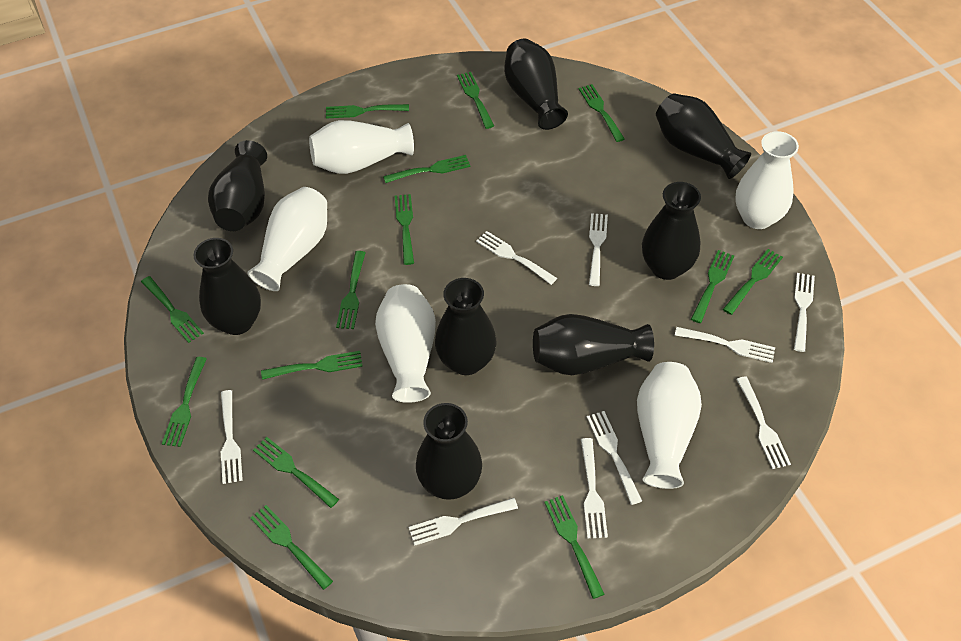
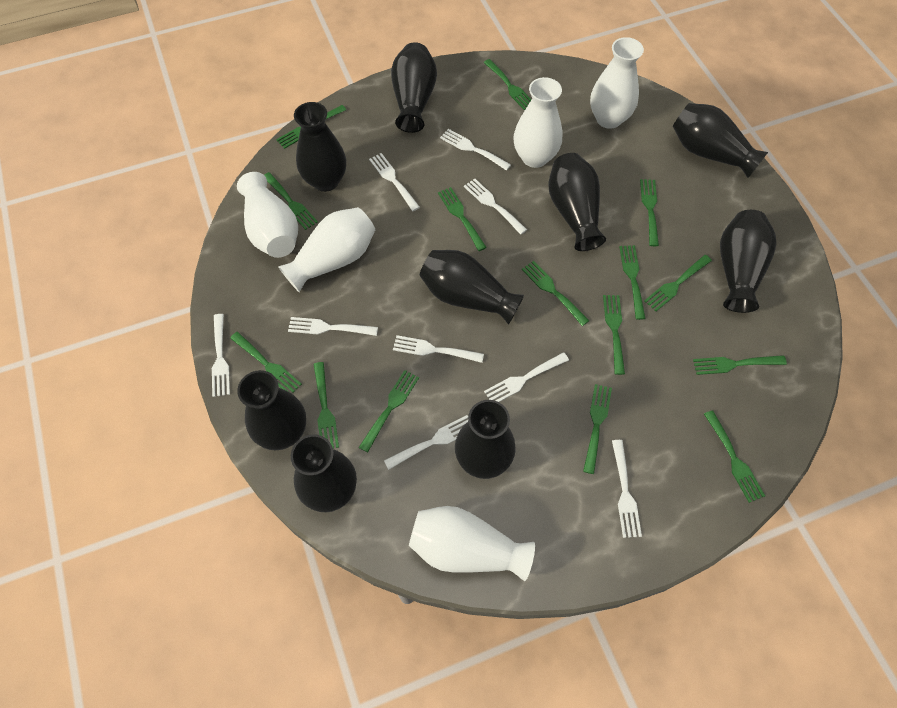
black vase: 8 -> 9
green fork: 14 -> 15

